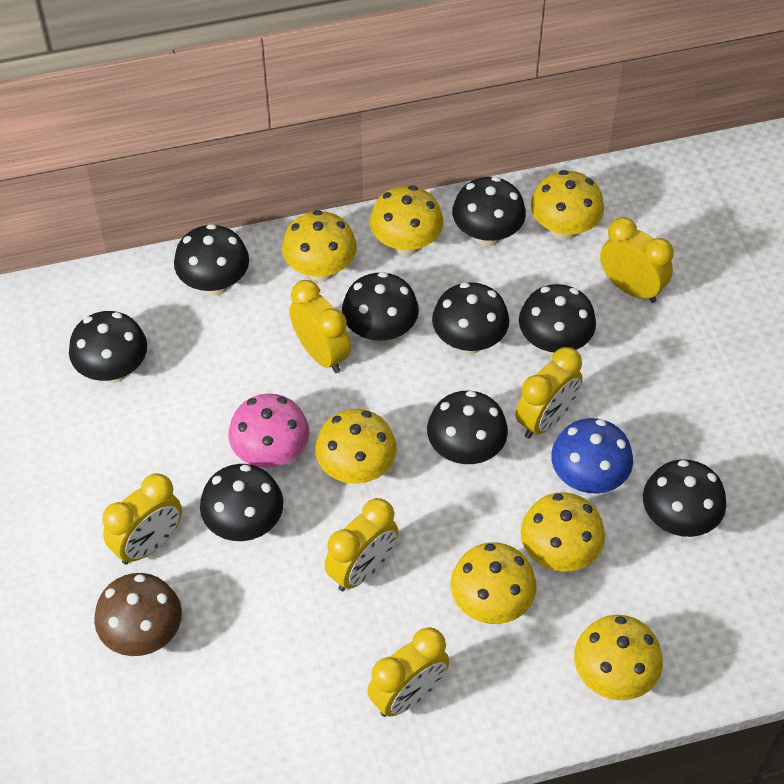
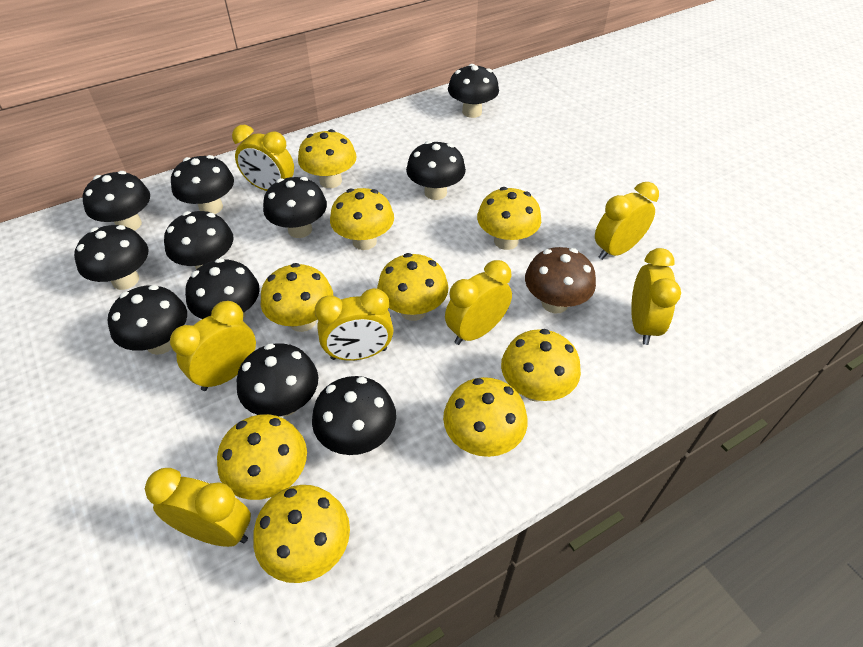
black mushroom: 9 -> 11
blue mushroom: 1 -> 0
pink mushroom: 1 -> 0
yellow clock: 6 -> 7
yellow mushroom: 7 -> 9

